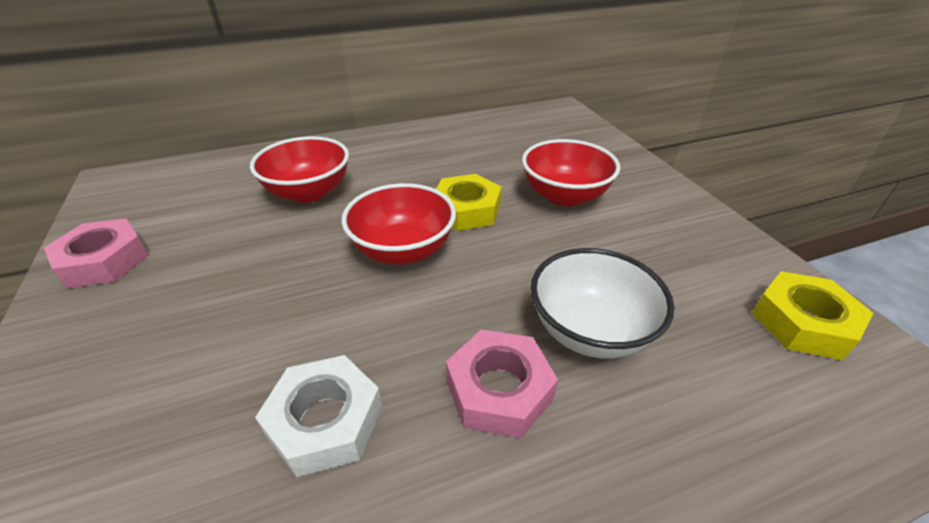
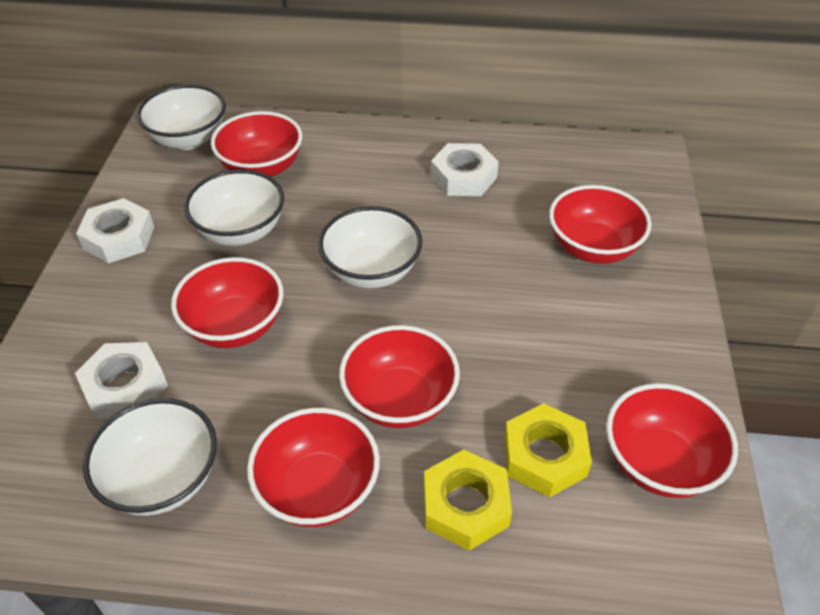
pink nut: 2 -> 0
red bowl: 3 -> 6
white bowl: 1 -> 4
white nut: 1 -> 3

